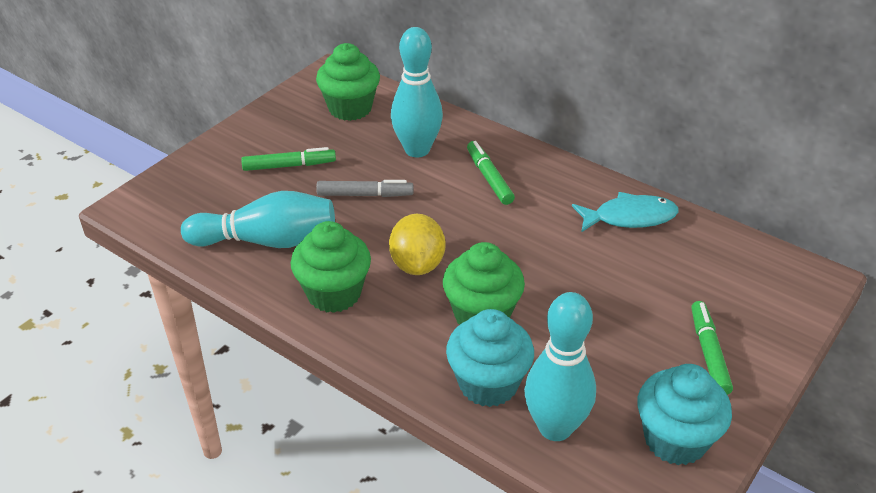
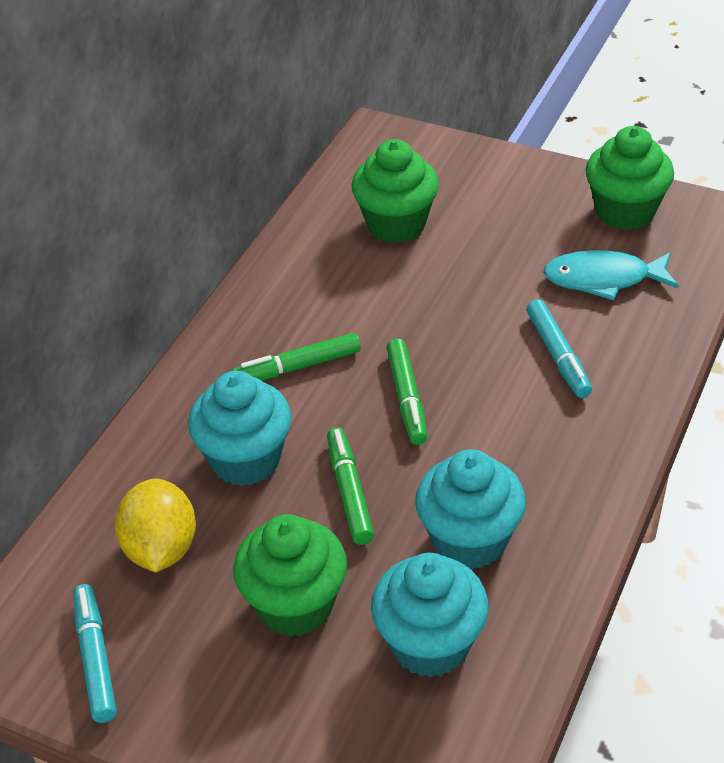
grey marker: 1 -> 0
turquoise bowling pin: 3 -> 0
turquoise cupcake: 2 -> 3
turquoise marker: 0 -> 2

